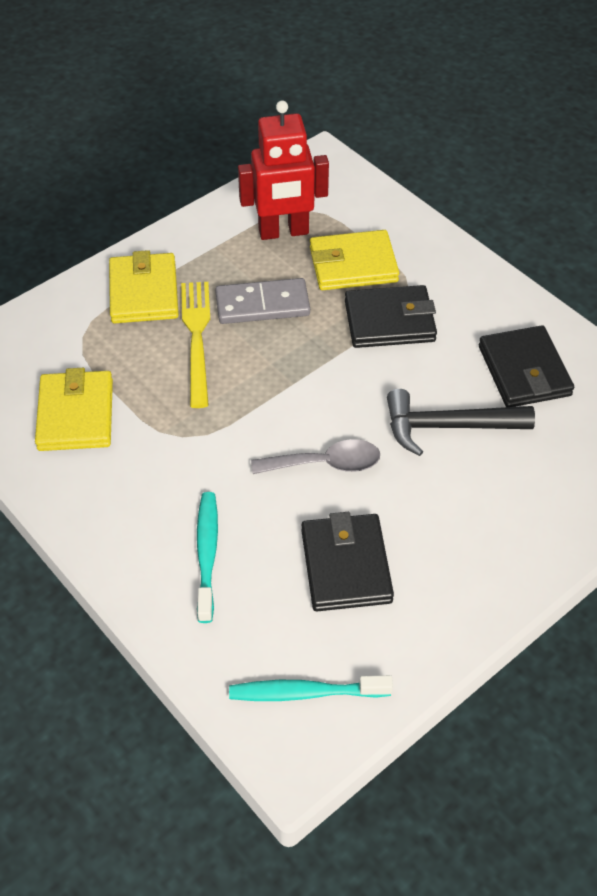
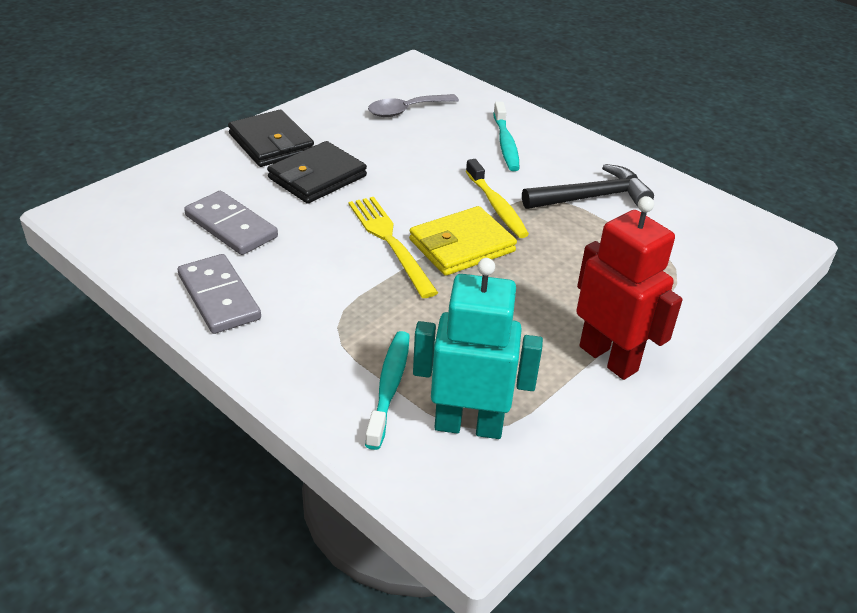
black wallet: 3 -> 2
grey domino: 1 -> 2
turquoise robot: 0 -> 1
yellow toothbrush: 0 -> 1
yellow wallet: 3 -> 1

